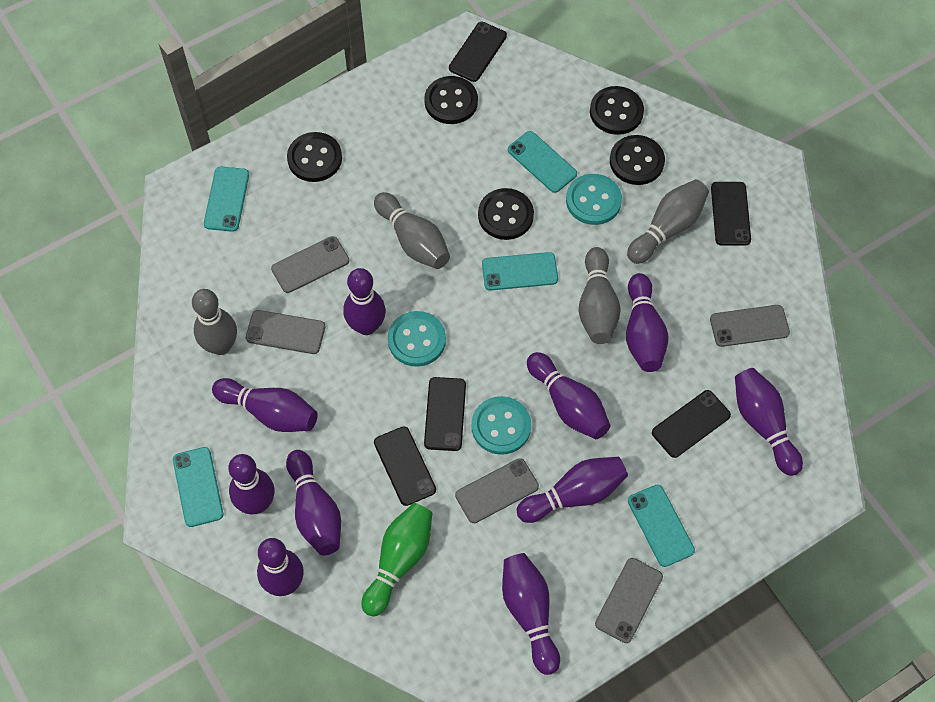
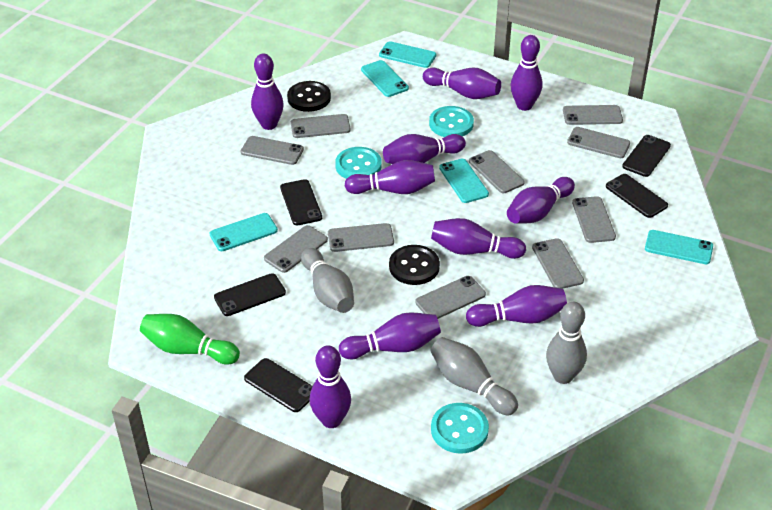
black button: 5 -> 2
grey bowling pin: 4 -> 3
grey phone: 5 -> 10

